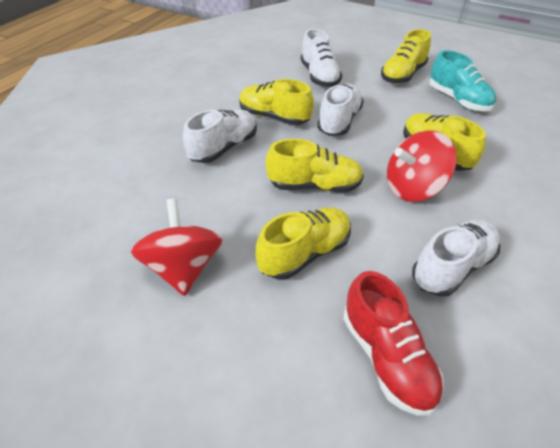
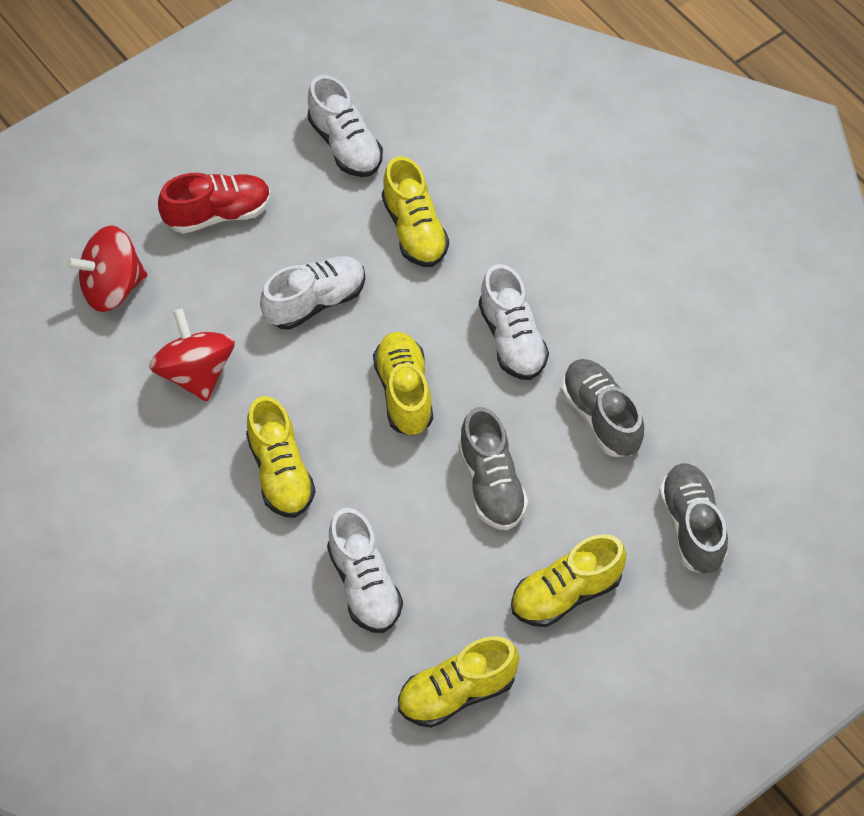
grey shoe: 0 -> 3
turquoise shoe: 1 -> 0

